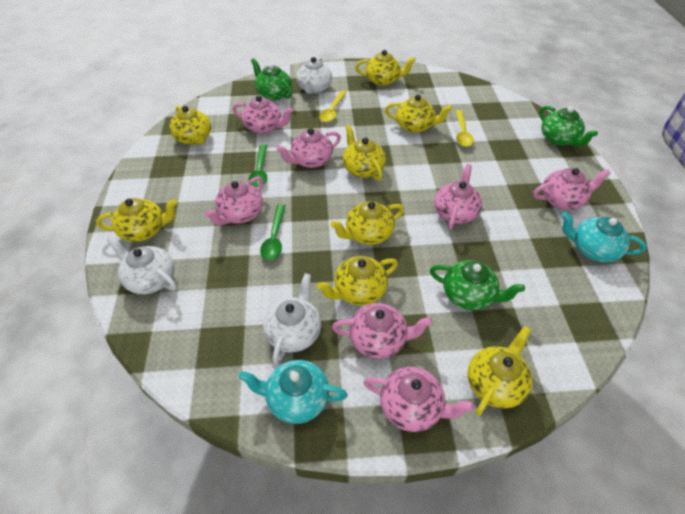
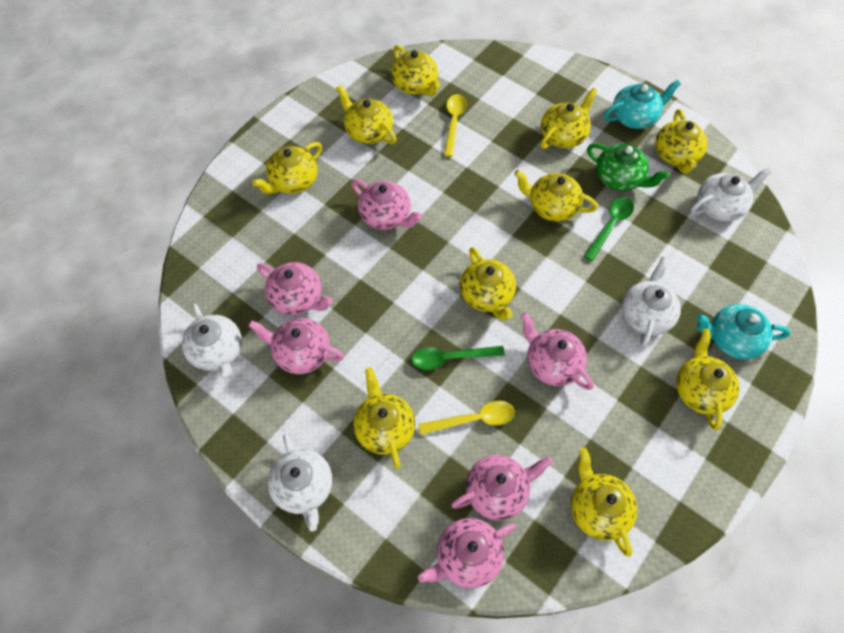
green teapot: 3 -> 1
pink teapot: 7 -> 6
white teapot: 3 -> 4
yellow teapot: 8 -> 10

